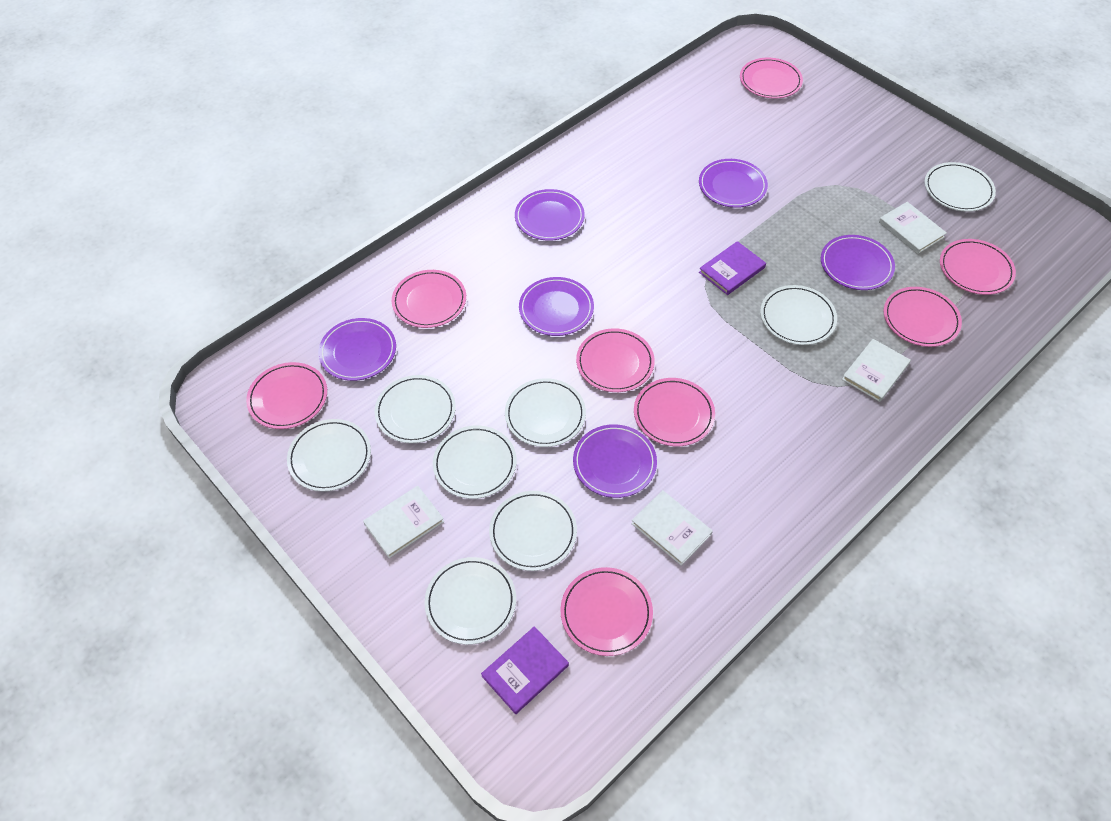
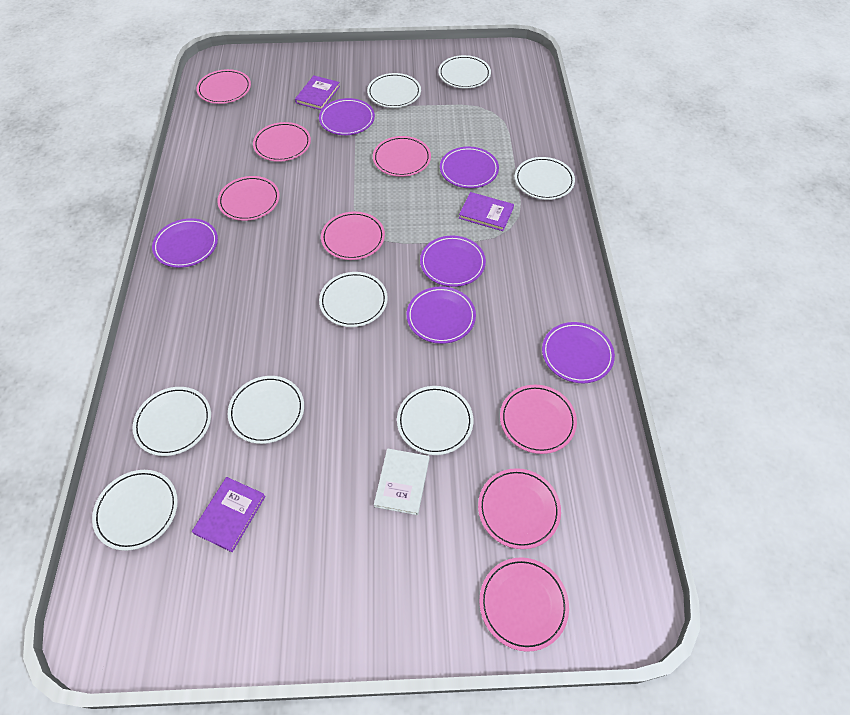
purple book: 2 -> 3
white book: 4 -> 1

